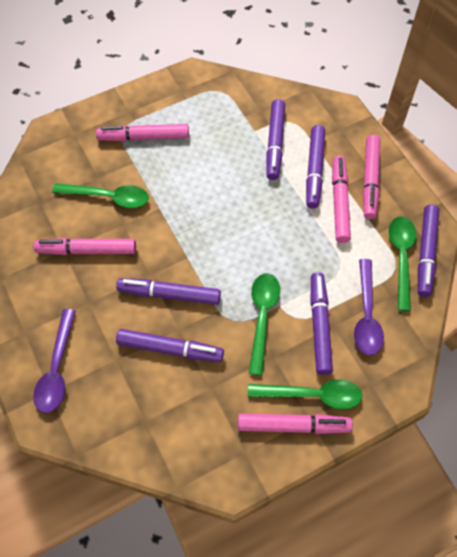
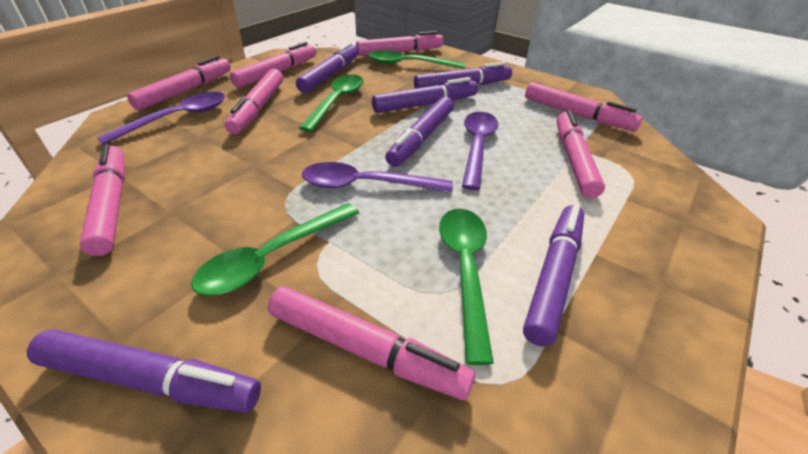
pink marker: 5 -> 8
purple spoon: 2 -> 3

